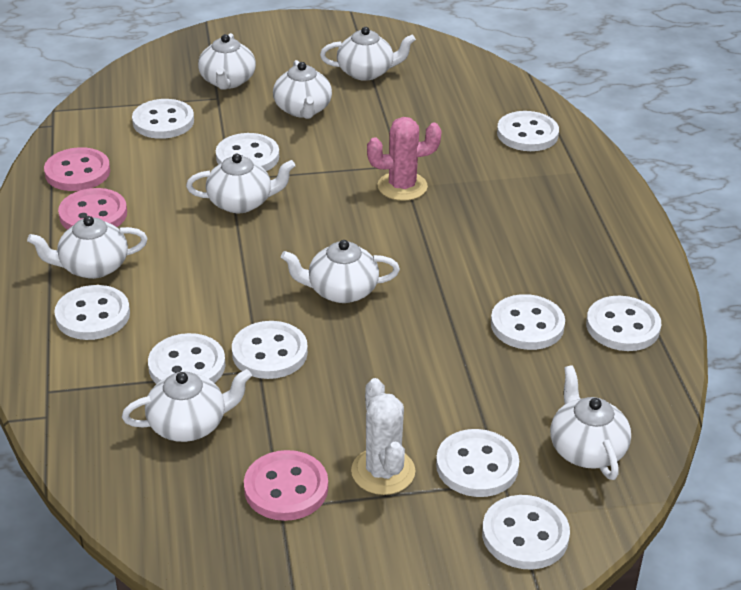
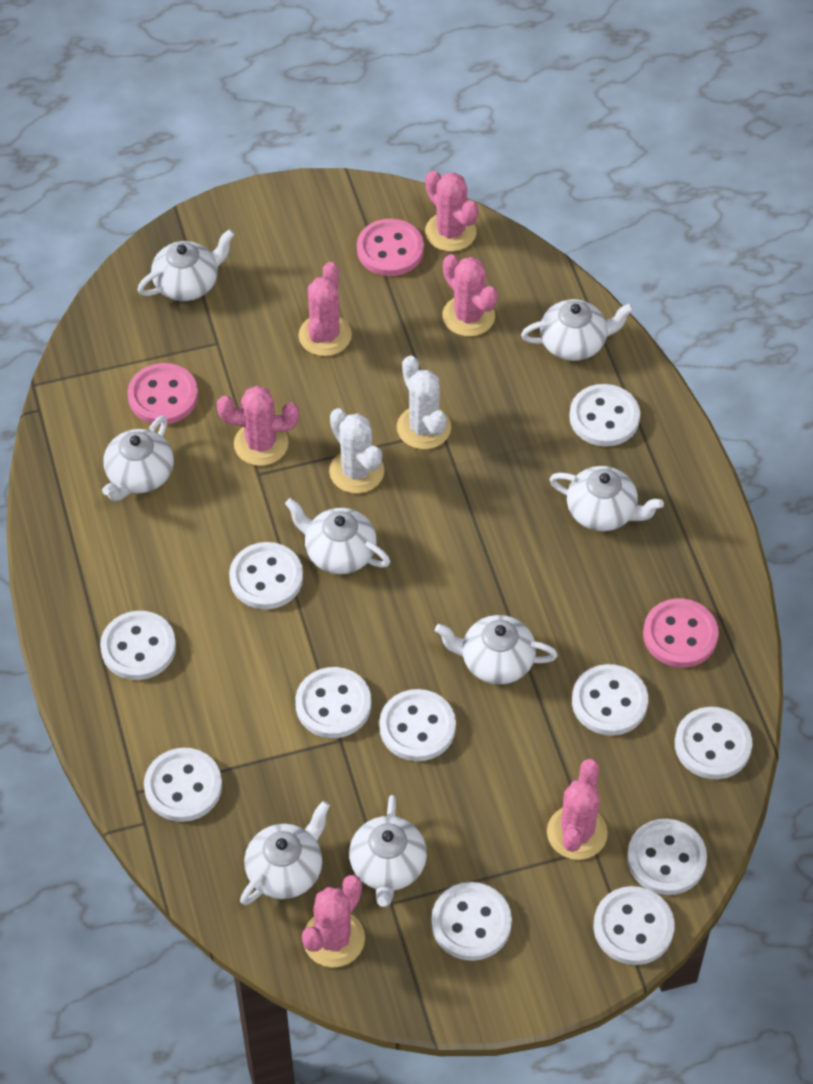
pink cactus: 1 -> 6
white button: 10 -> 11
white cactus: 1 -> 2

